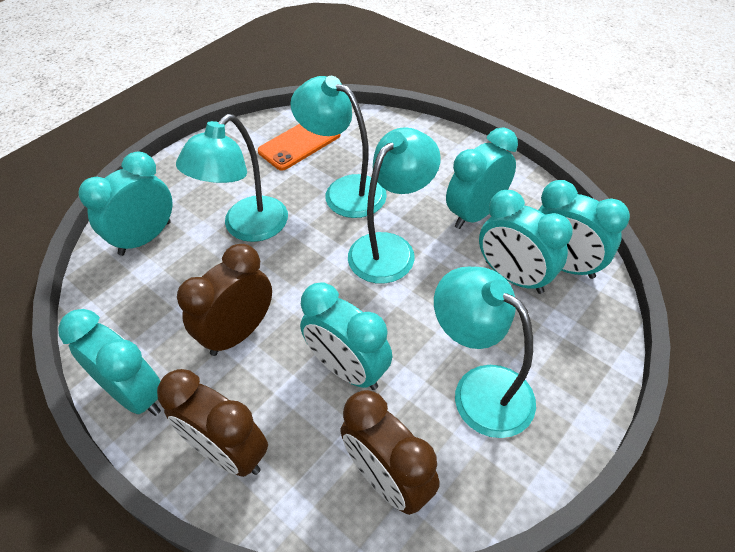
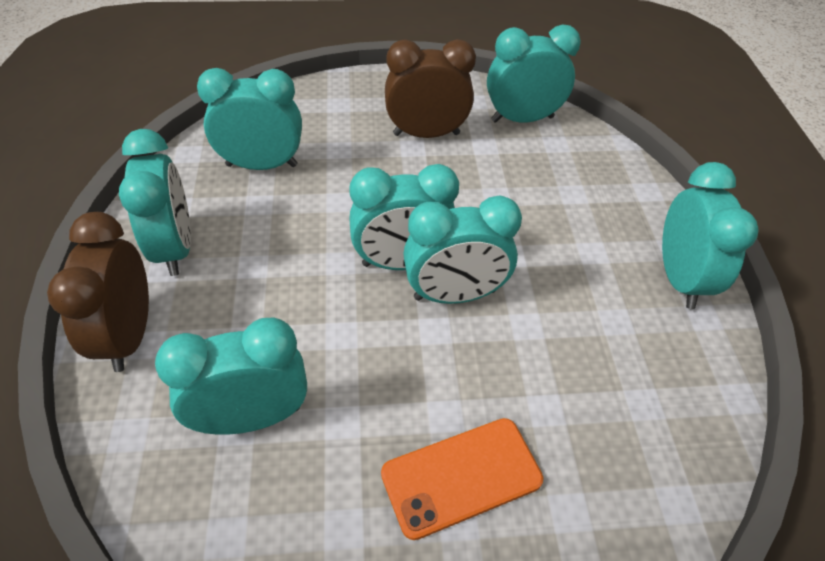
brown clock: 3 -> 2
turquoise clock: 6 -> 7
turquoise lamp: 4 -> 0

